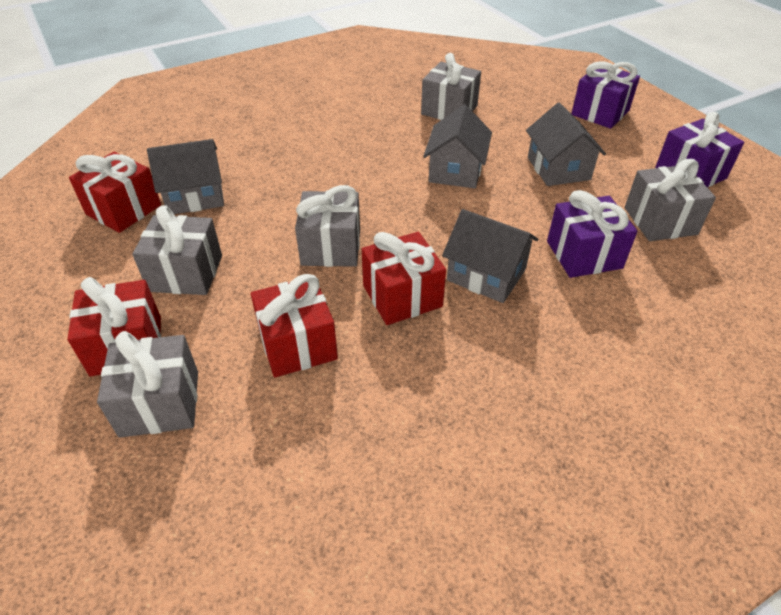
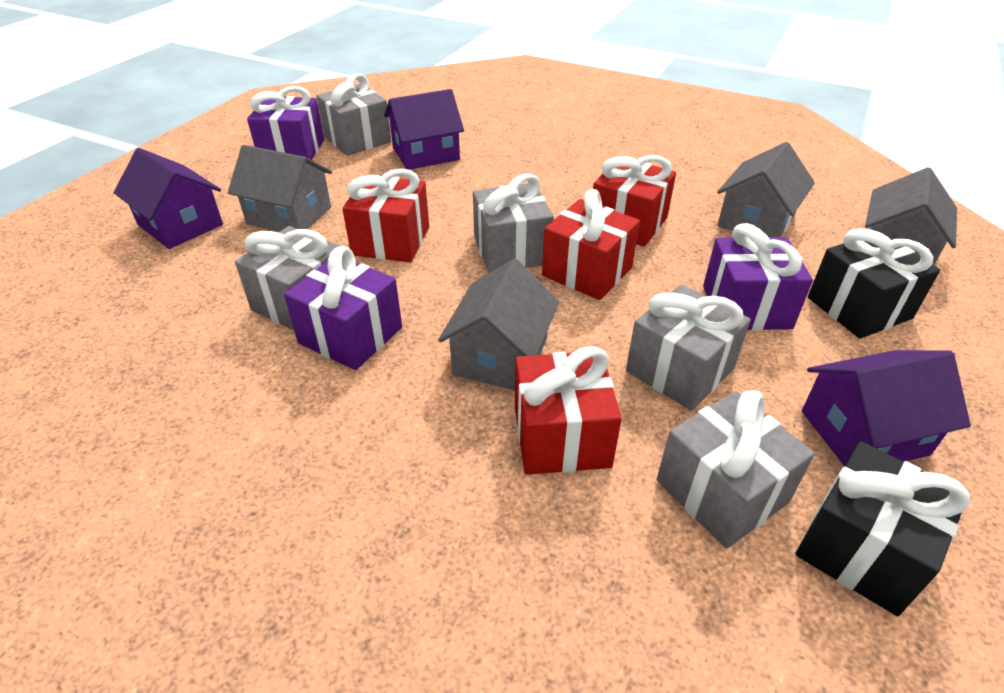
black gift: 0 -> 2
purple house: 0 -> 3

